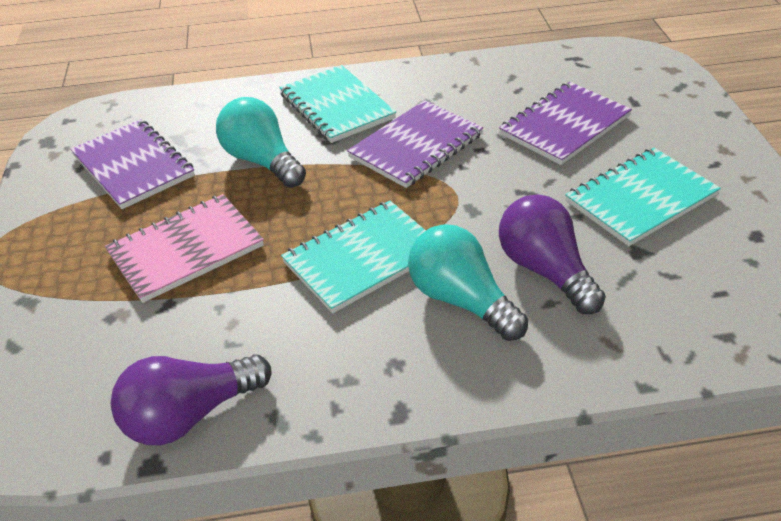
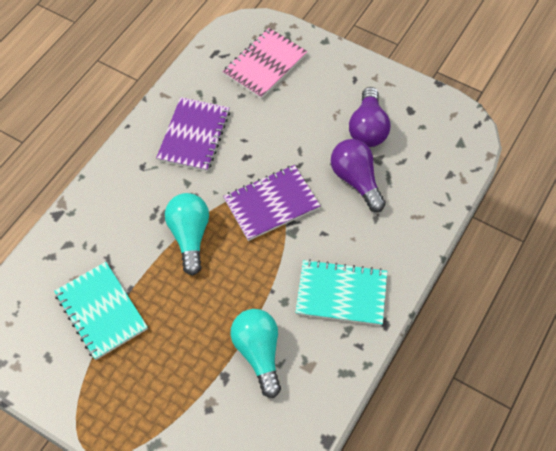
purple notebook: 3 -> 2
turquoise notebook: 3 -> 2

